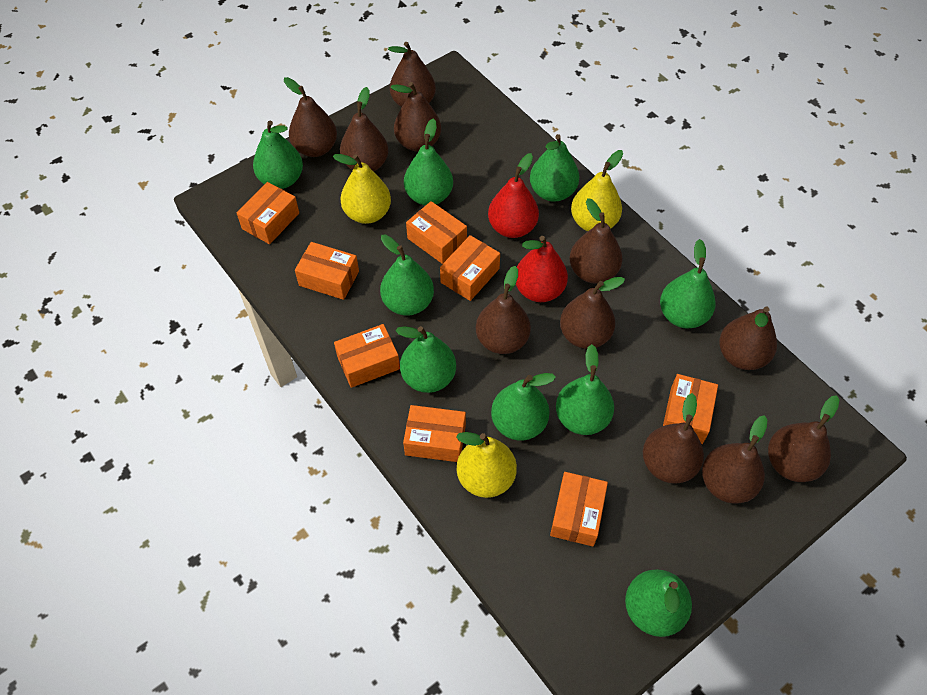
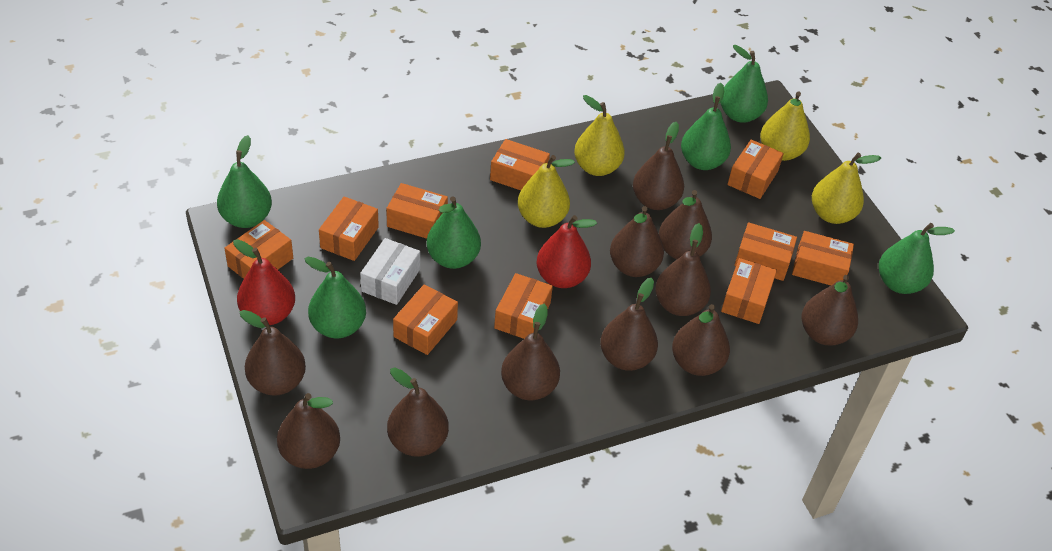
green pear: 9 -> 6
orange box: 8 -> 10
white box: 0 -> 1
yellow pear: 3 -> 4

